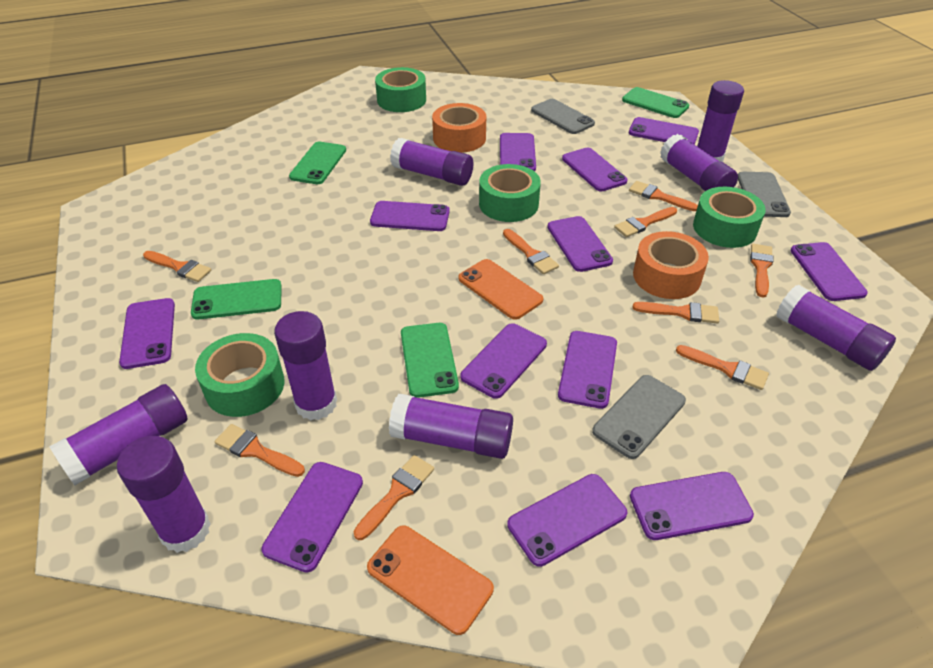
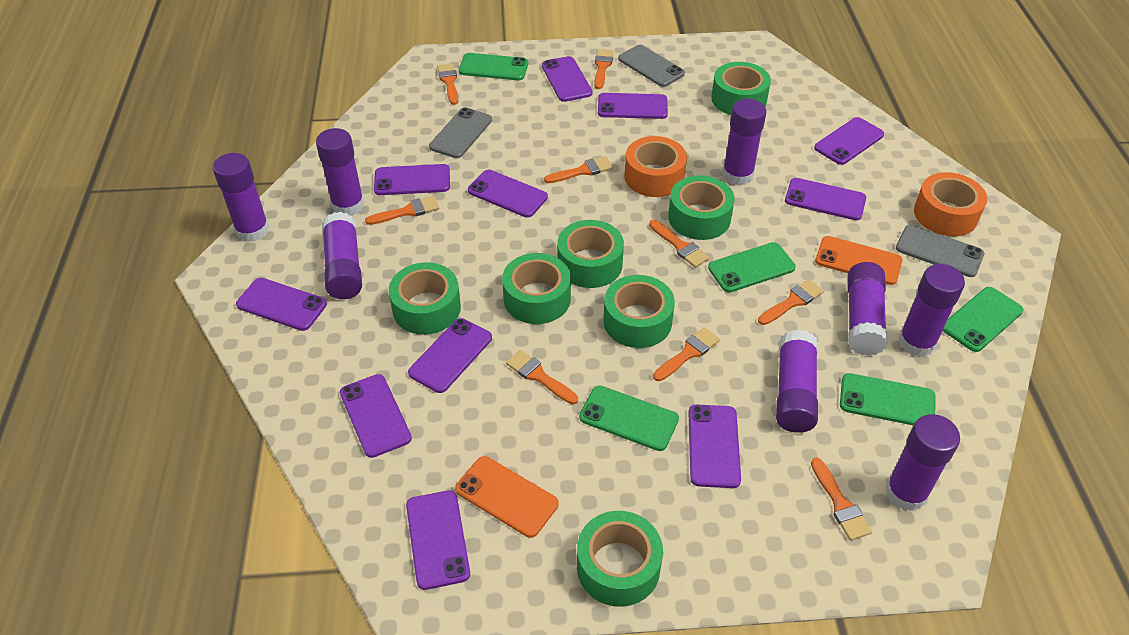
green phone: 4 -> 5
green tape: 4 -> 7
purple phone: 12 -> 11

